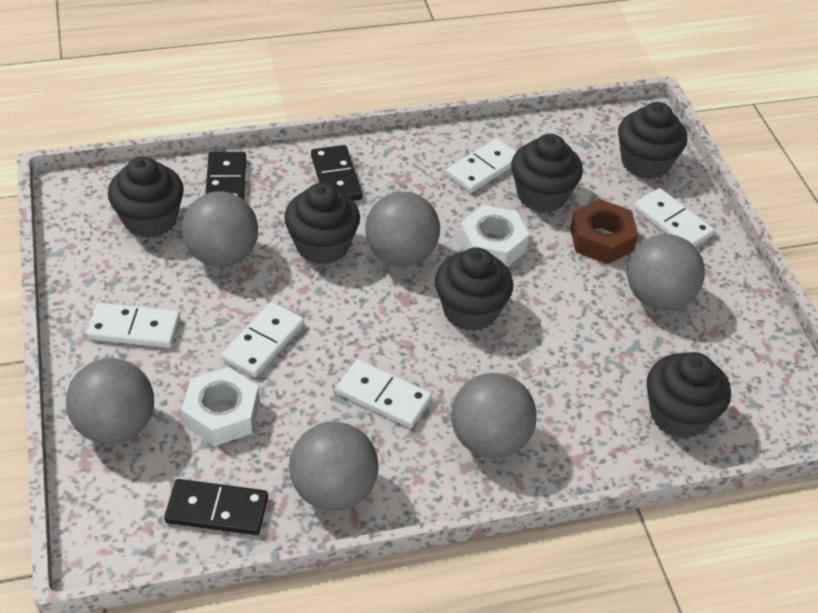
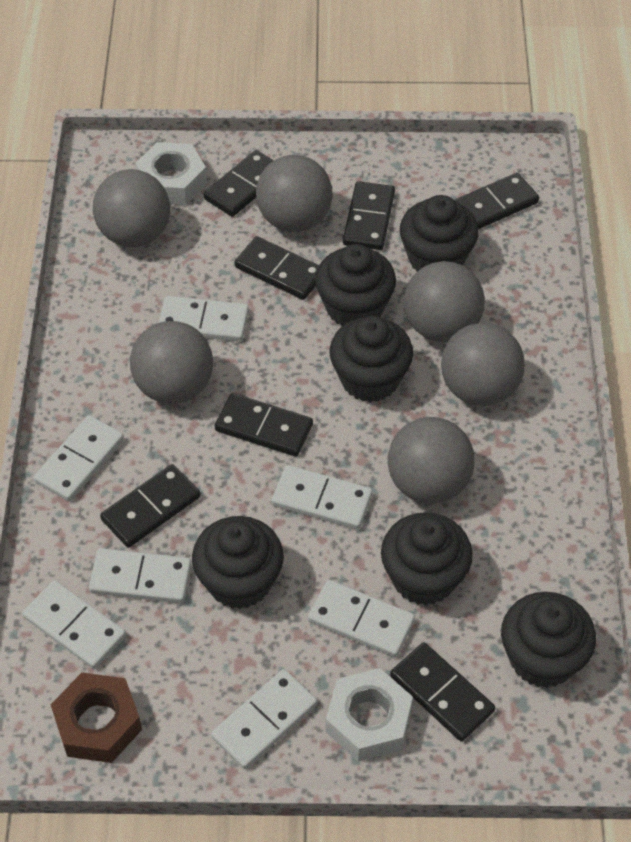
black domino: 3 -> 7
white domino: 5 -> 7

